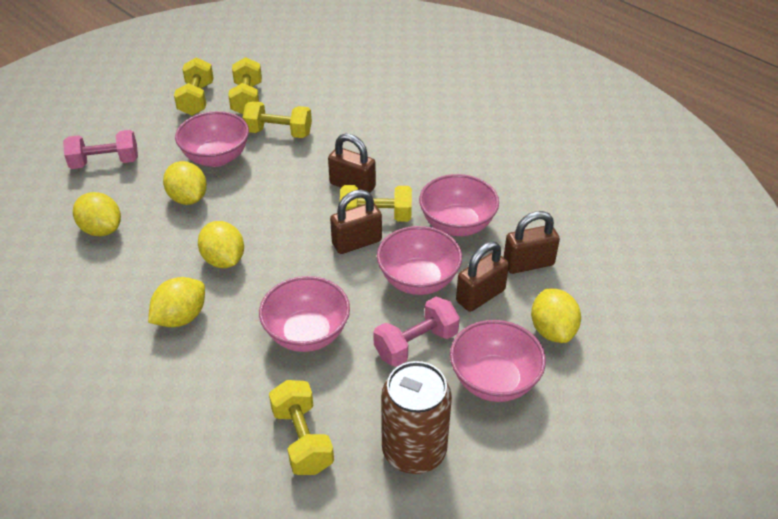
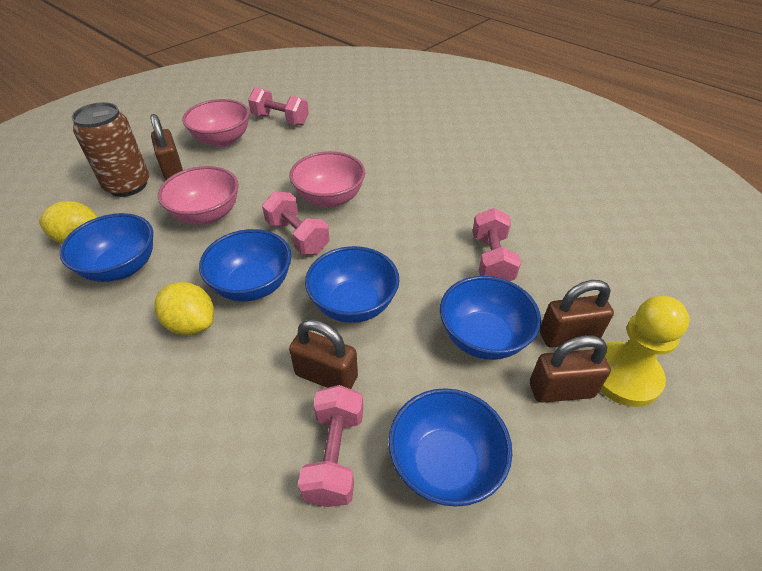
blue bowl: 0 -> 5
pink bowl: 5 -> 3
pink dumbbell: 2 -> 4
yellow dumbbell: 5 -> 0
yellow lemon: 5 -> 2
yellow pawn: 0 -> 1

